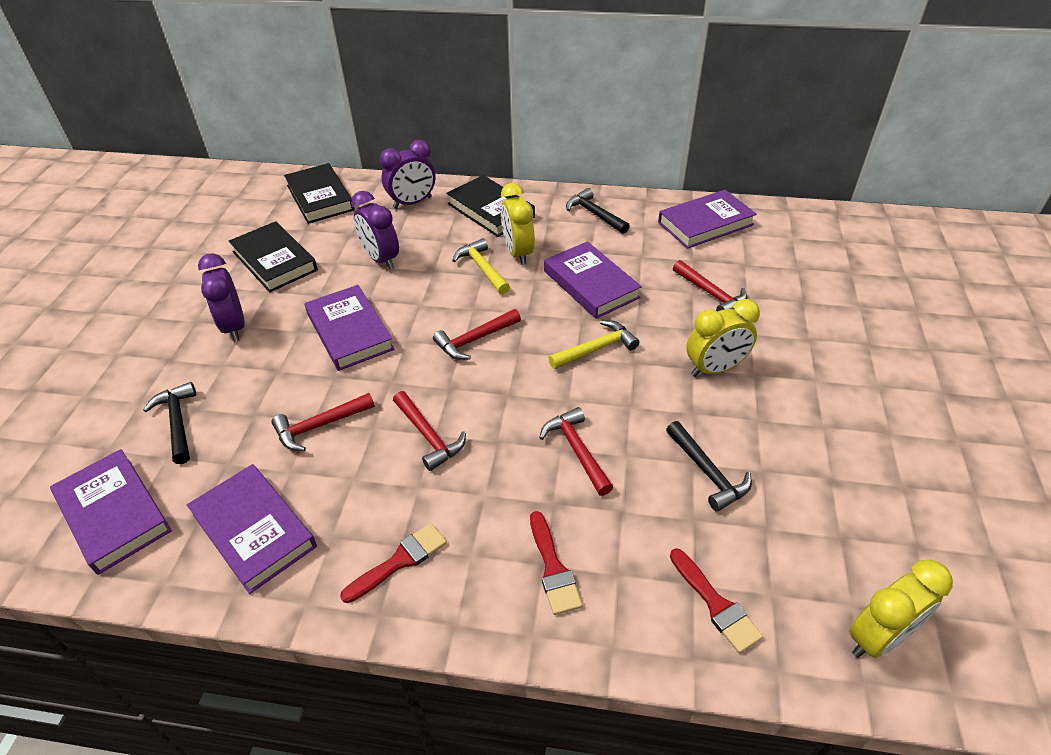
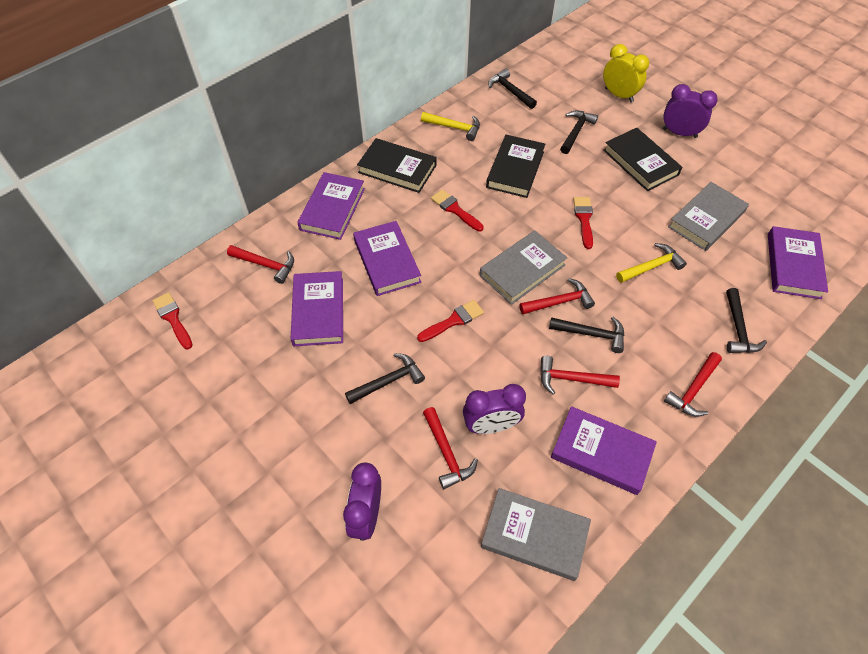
black hammer: 3 -> 5
grey book: 0 -> 3
red brush: 3 -> 4
yellow clock: 3 -> 1

